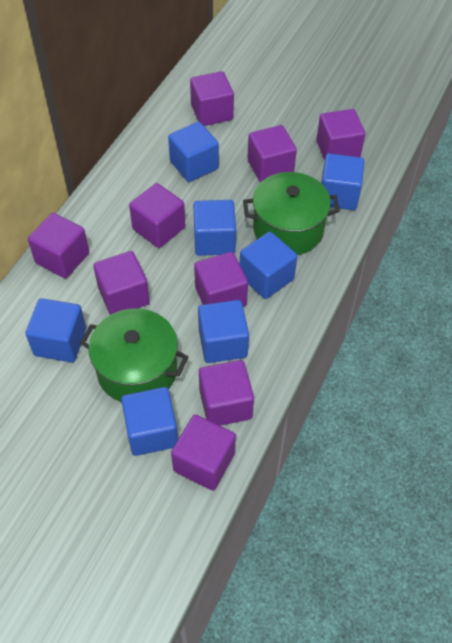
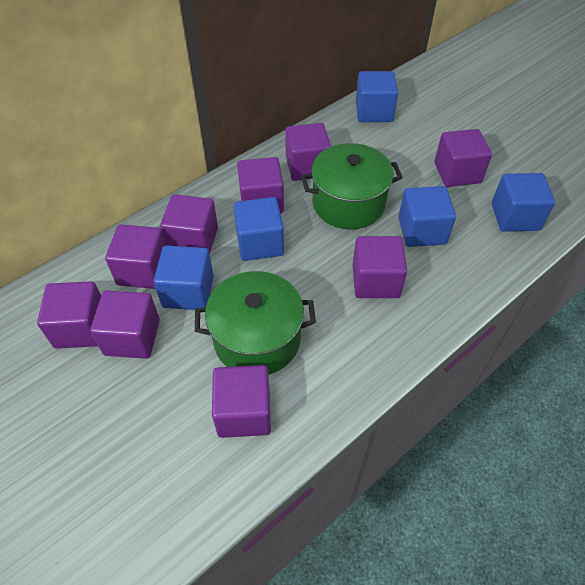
blue cube: 7 -> 5

